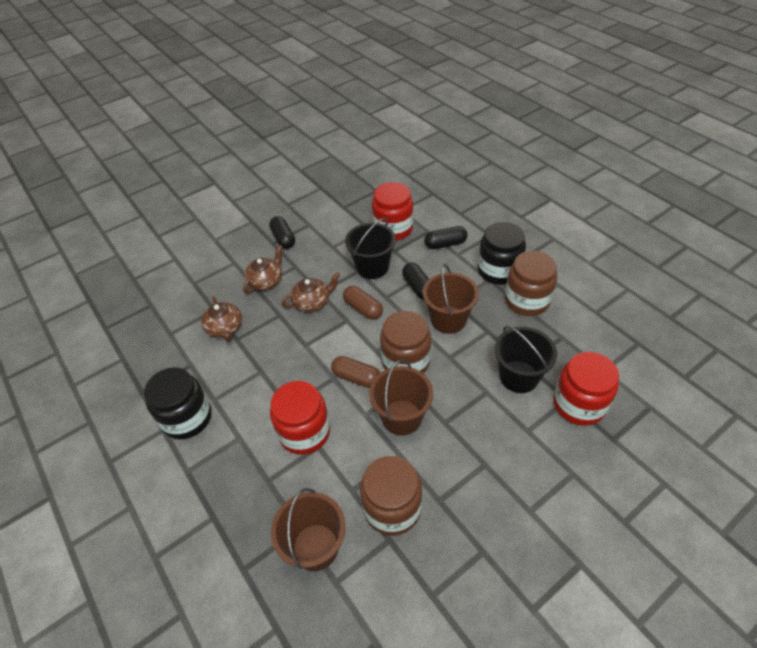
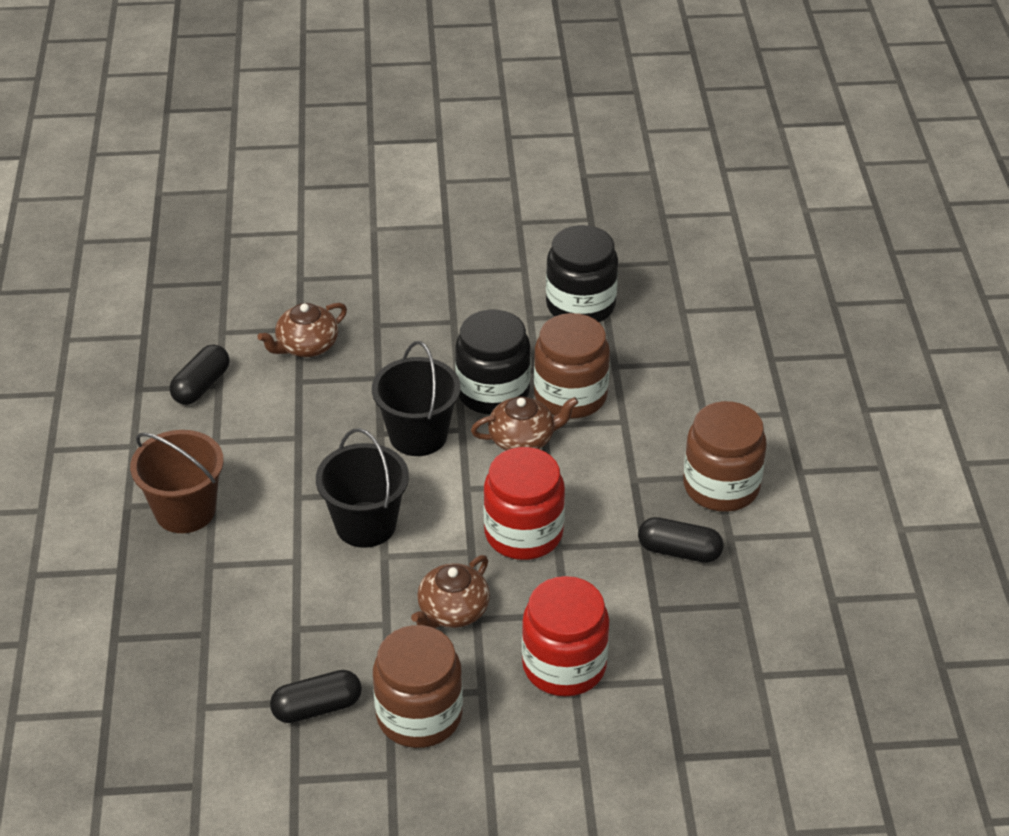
brown bucket: 3 -> 1
brown capsule: 2 -> 0
red jar: 3 -> 2

